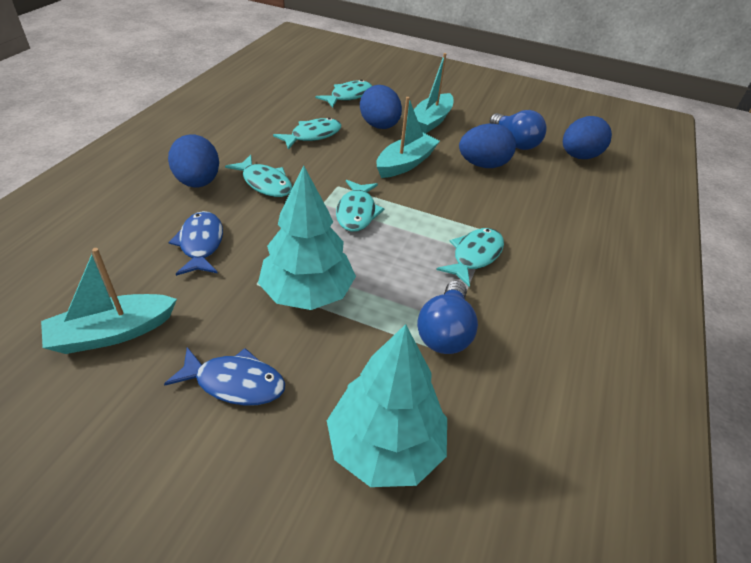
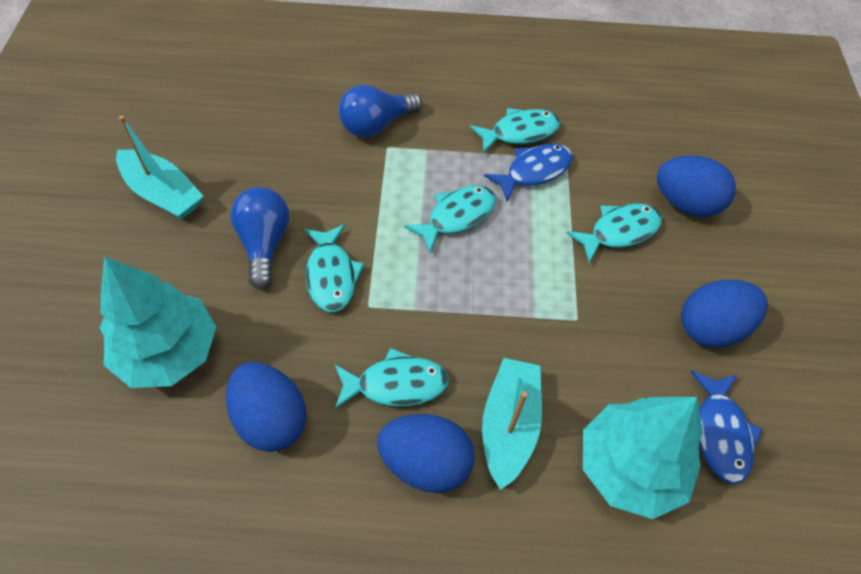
turquoise boat: 3 -> 2

